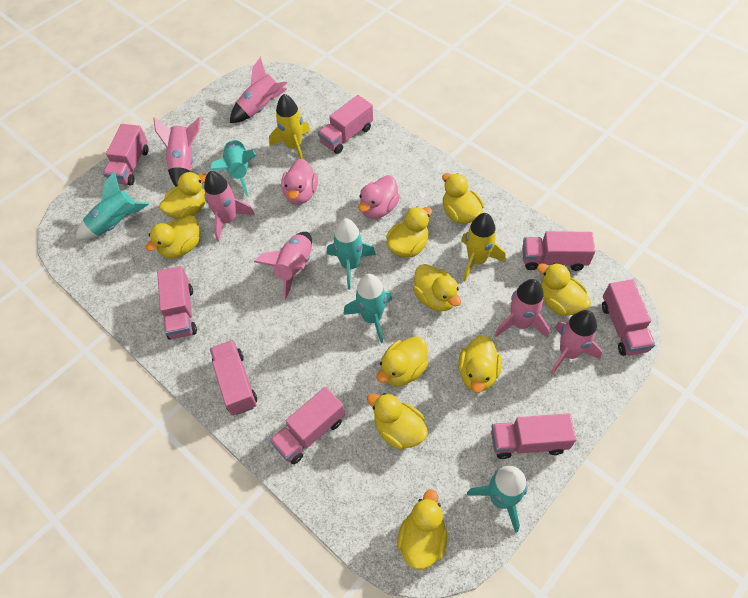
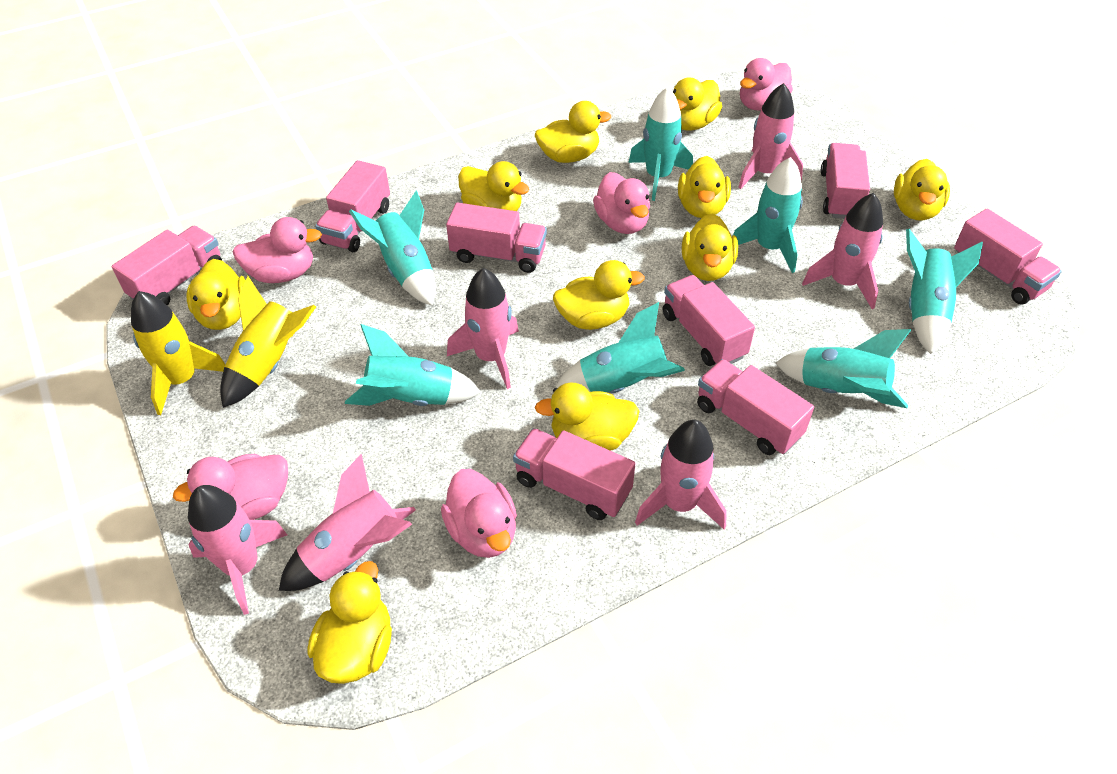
pink duck: 2 -> 5
turquoise rocket: 5 -> 7

